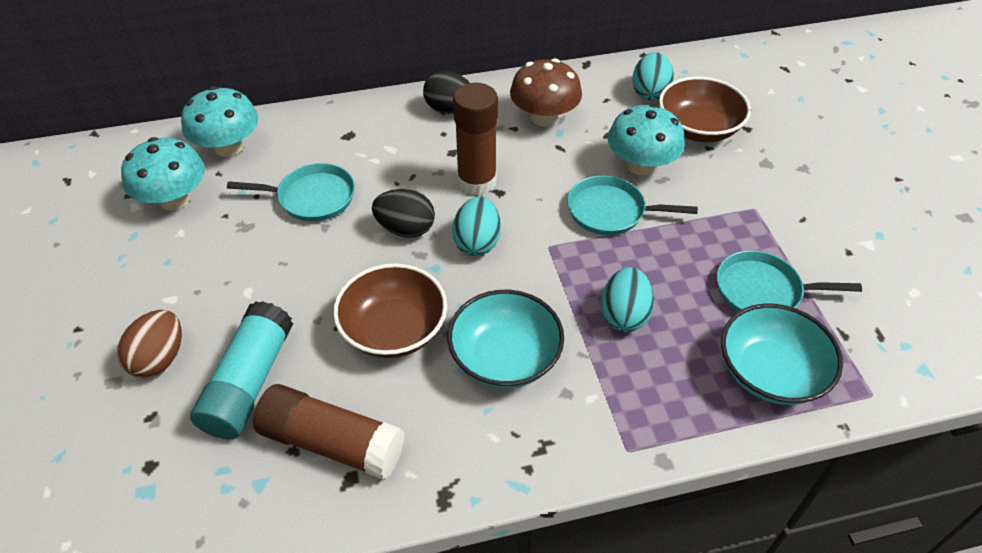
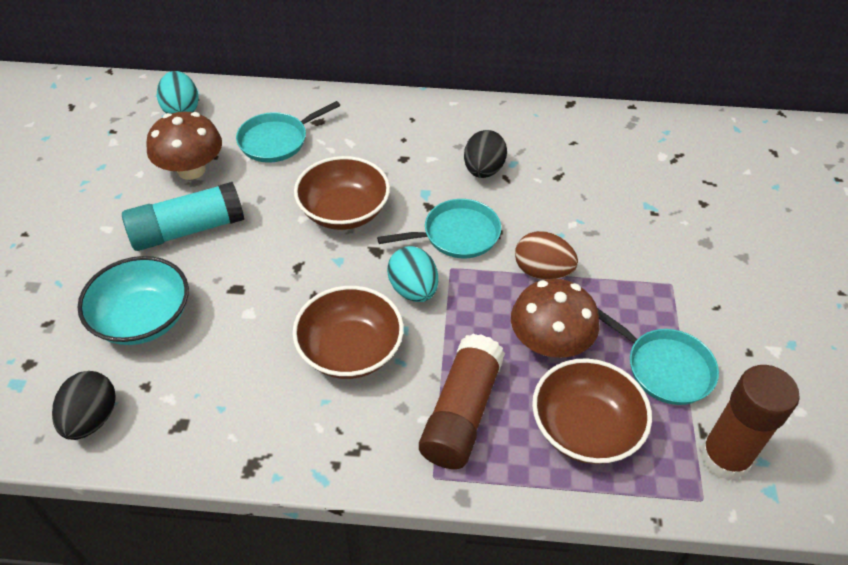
brown bowl: 2 -> 3
brown mushroom: 1 -> 2
turquoise bowl: 2 -> 1
turquoise egg: 3 -> 2
turquoise mushroom: 3 -> 0

